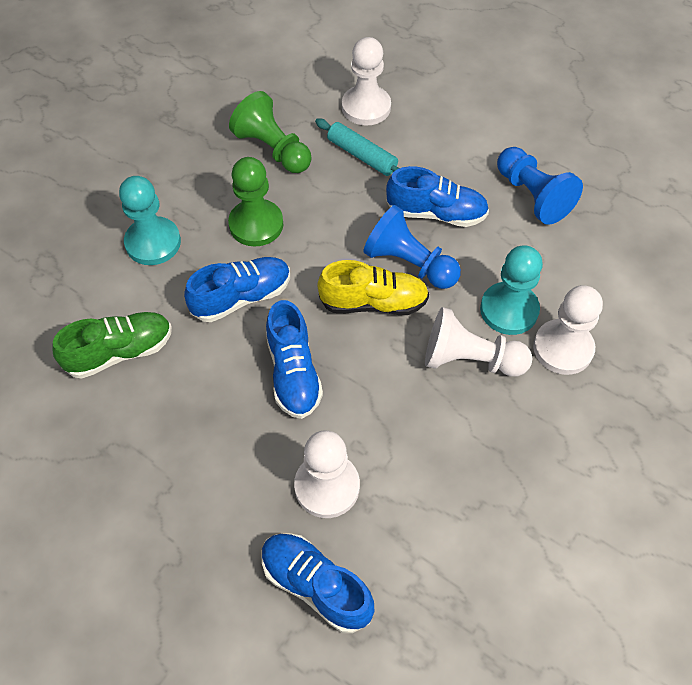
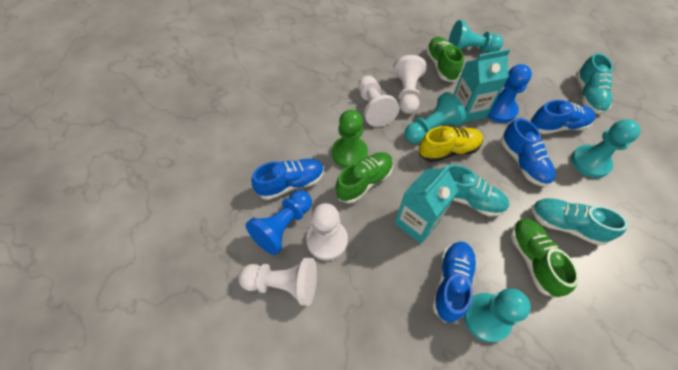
green pawn: 2 -> 1
green shoe: 1 -> 3
turquoise carton: 0 -> 2
turquoise pawn: 2 -> 4
turquoise rolling pin: 1 -> 0
turquoise shoe: 0 -> 3

